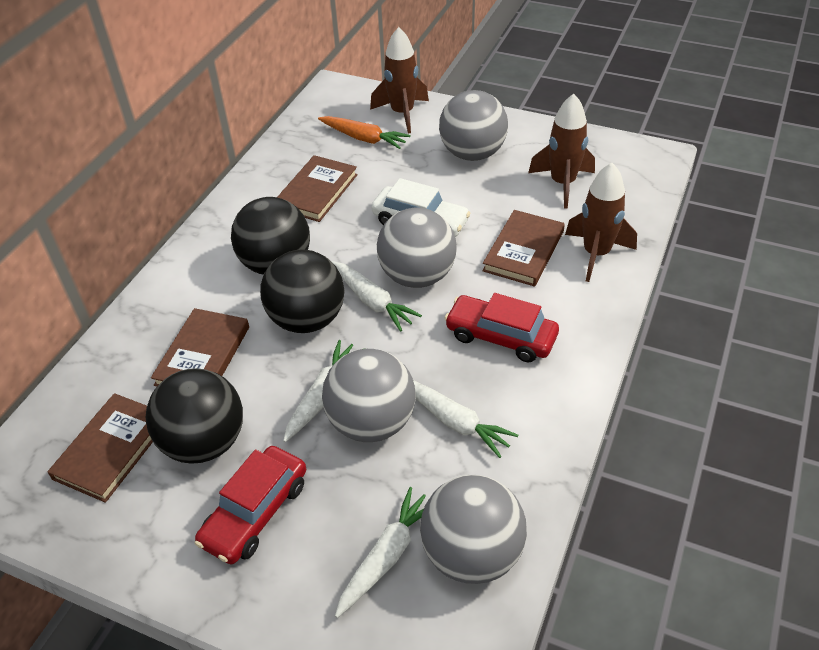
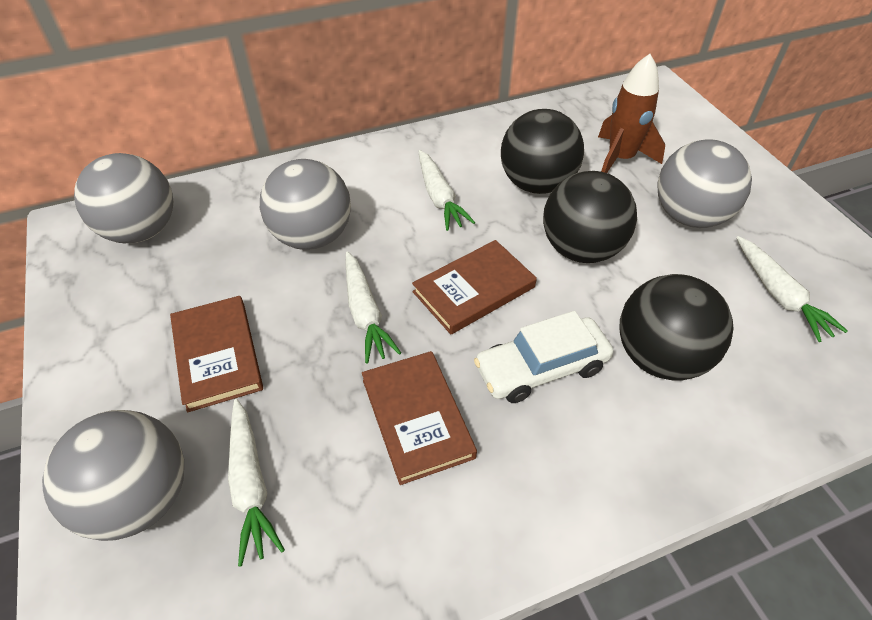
brown book: 4 -> 3
brown rocket: 3 -> 1
orange carrot: 1 -> 0
red car: 2 -> 0

